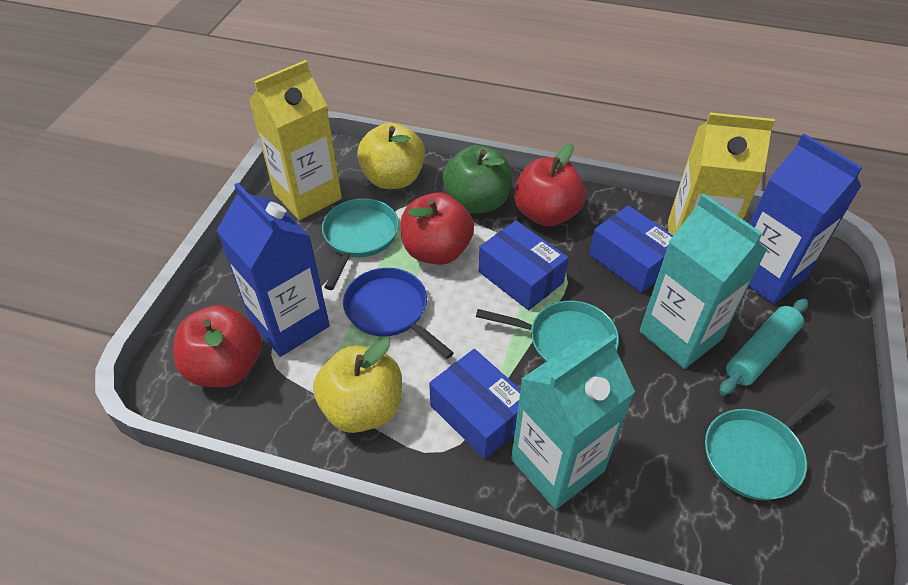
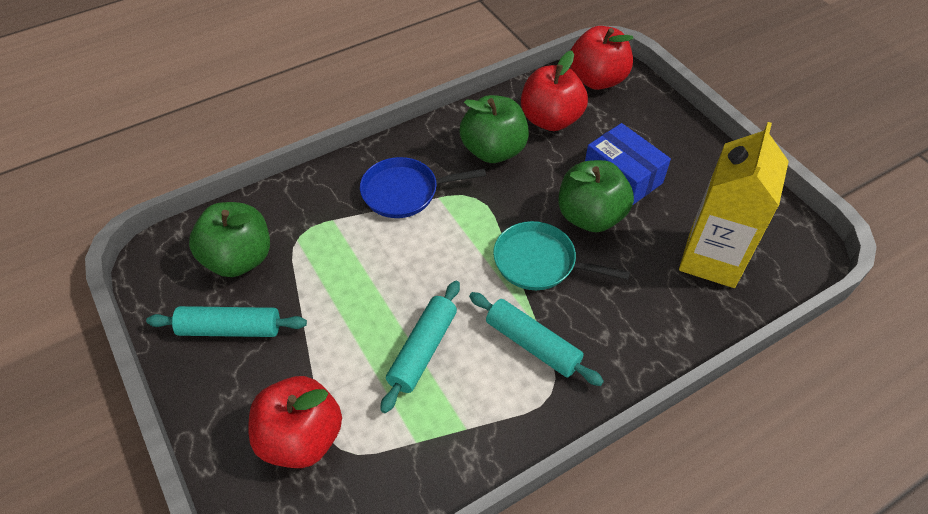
blue box: 3 -> 1
blue carton: 2 -> 0
green apple: 1 -> 3
turquoise carton: 2 -> 0
turquoise pan: 3 -> 1
turquoise rolling pin: 1 -> 3
yellow apple: 2 -> 0
yellow carton: 2 -> 1

